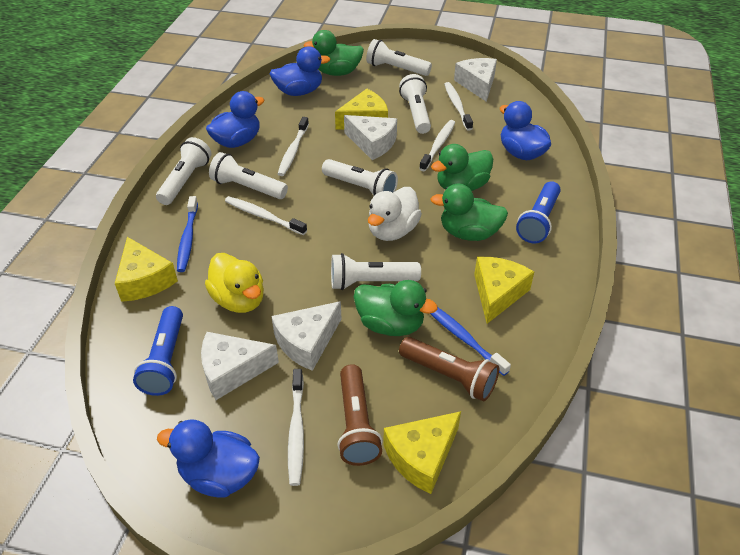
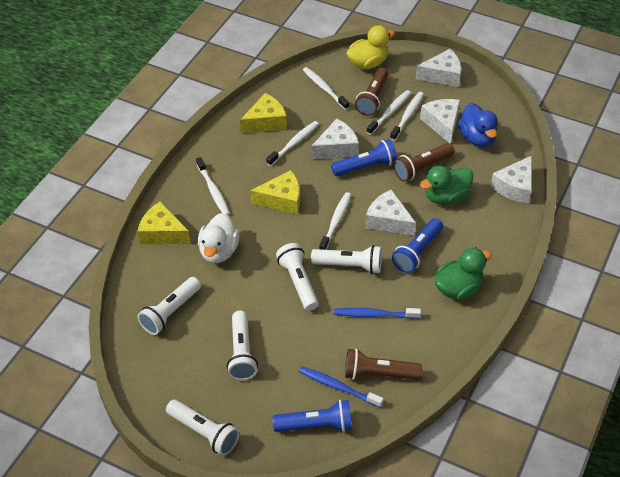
blue duck: 4 -> 1
blue flashlight: 2 -> 3
brown flashlight: 2 -> 3
green duck: 4 -> 2
white cheese: 4 -> 5
white flashlight: 6 -> 5
white toothbrush: 5 -> 6
yellow cheese: 4 -> 3

